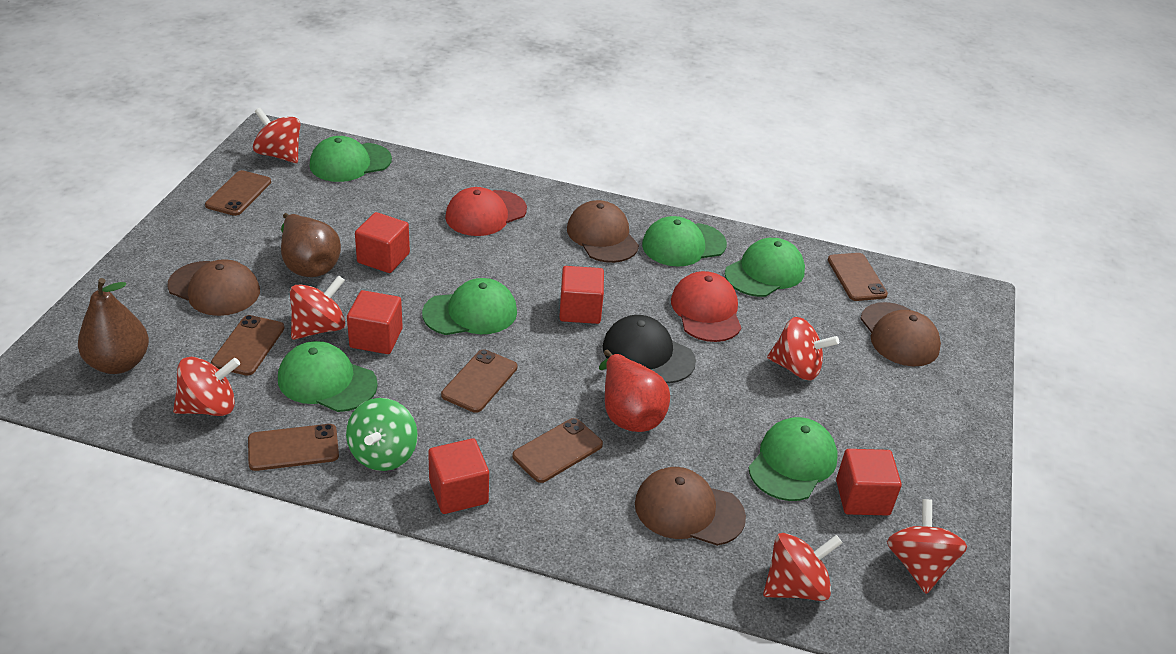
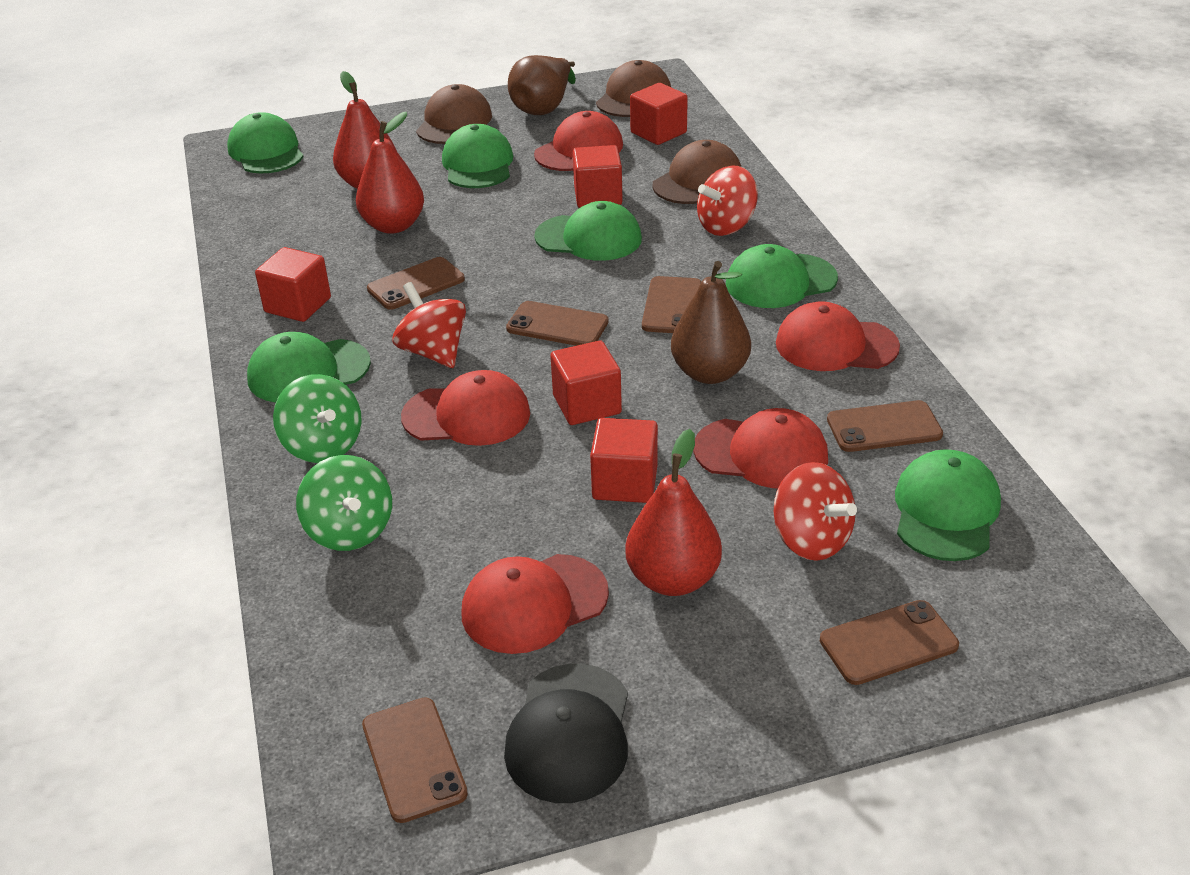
brown cap: 4 -> 3
green spinning top: 1 -> 2
red cap: 2 -> 5
red pear: 1 -> 3
red spinning top: 6 -> 3

